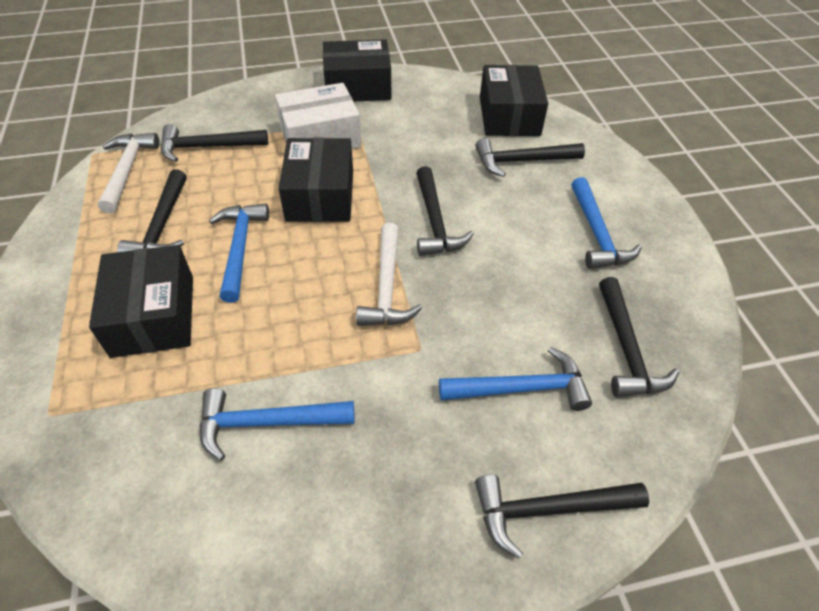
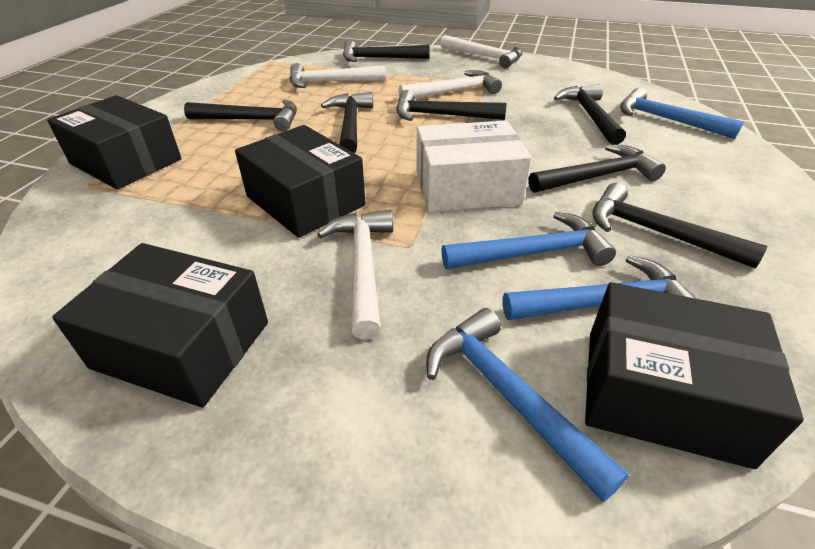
black hammer: 6 -> 7
white hammer: 2 -> 4

